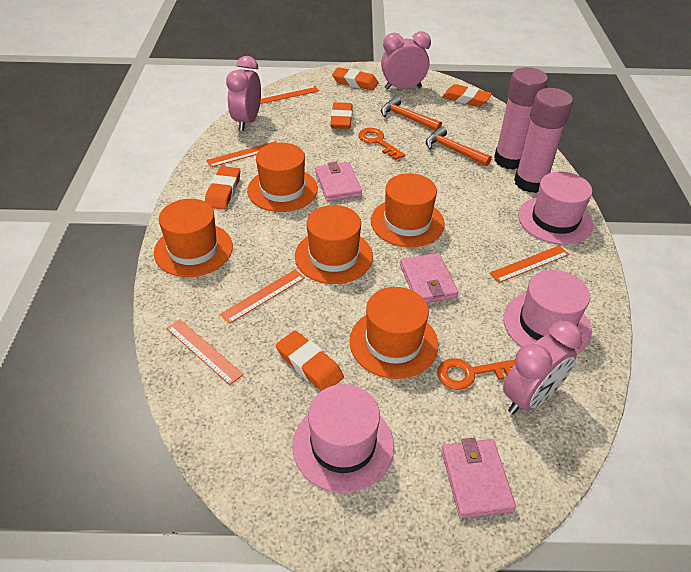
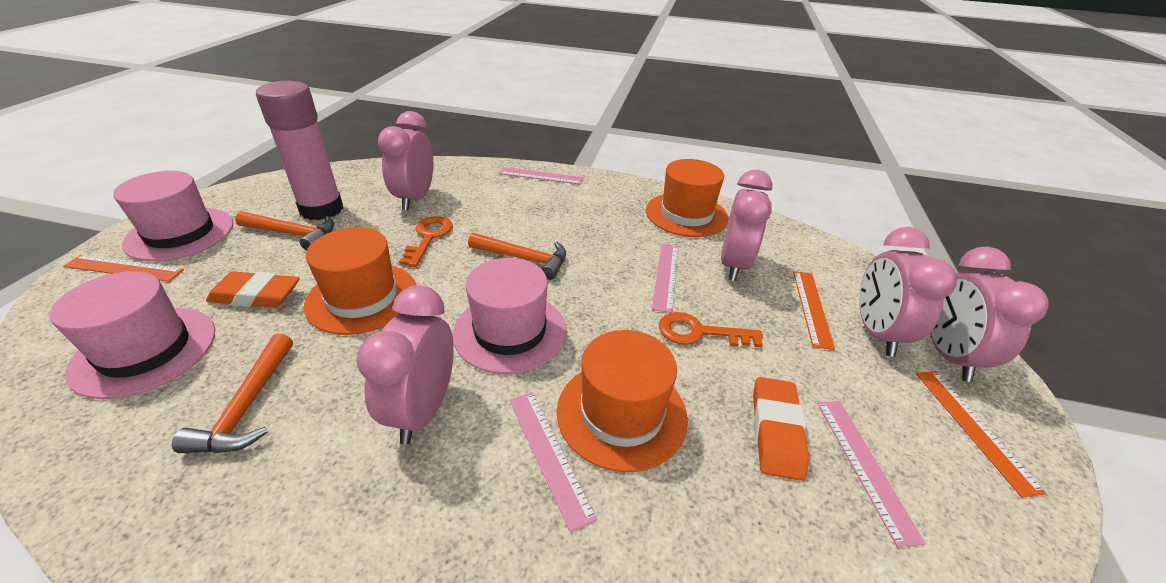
orange eraser: 5 -> 2
orange hammer: 2 -> 3
orange hat: 5 -> 3
orange ruler: 5 -> 3
pink clock: 3 -> 5
pink glue stick: 2 -> 1
pink ruler: 0 -> 4
pink wallet: 3 -> 0

